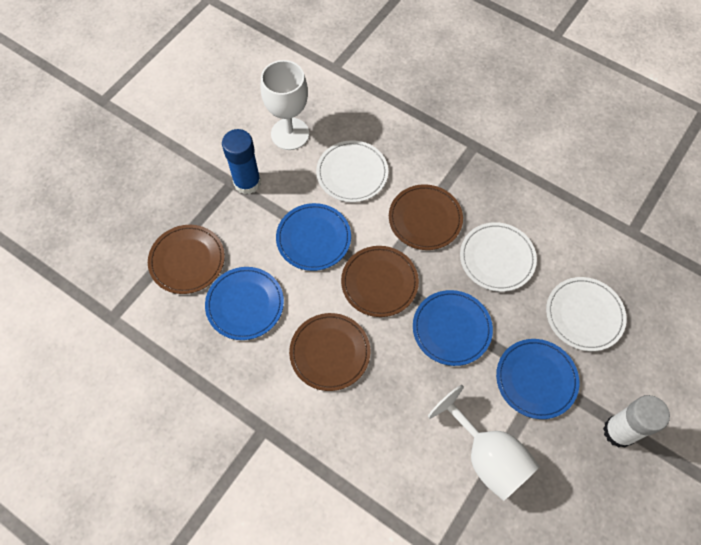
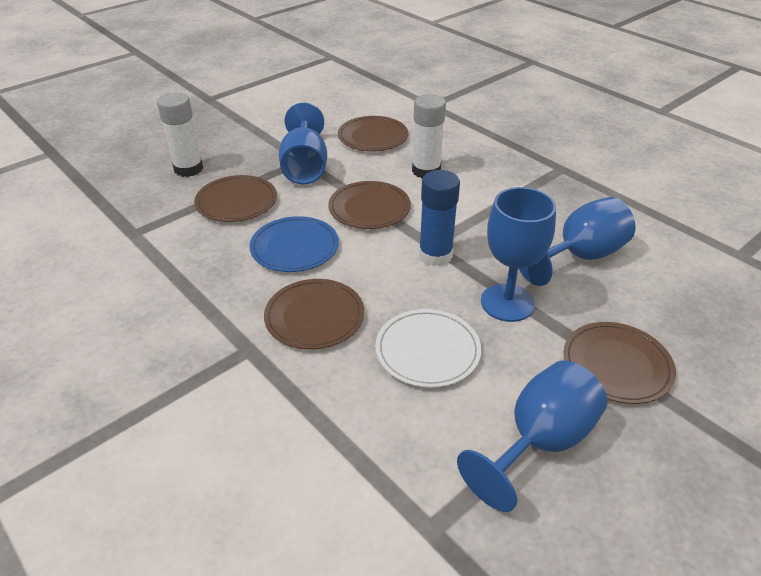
blue goblet: 0 -> 4
blue plate: 4 -> 1
brown plate: 4 -> 5
white glue stick: 1 -> 2
white goblet: 2 -> 0
white plate: 3 -> 1

